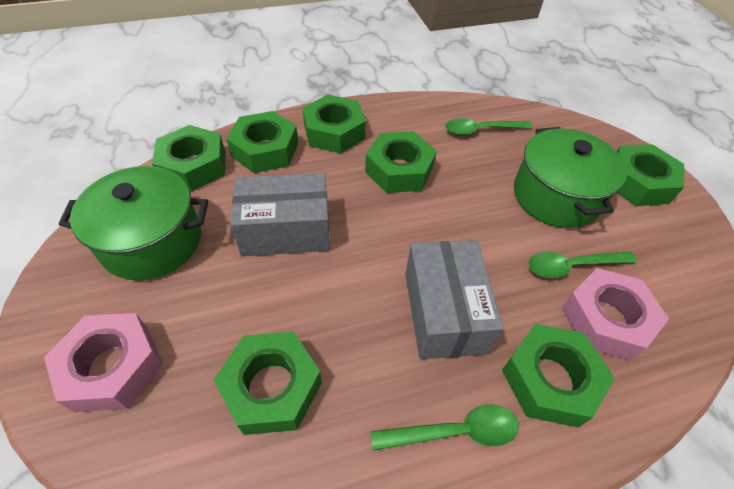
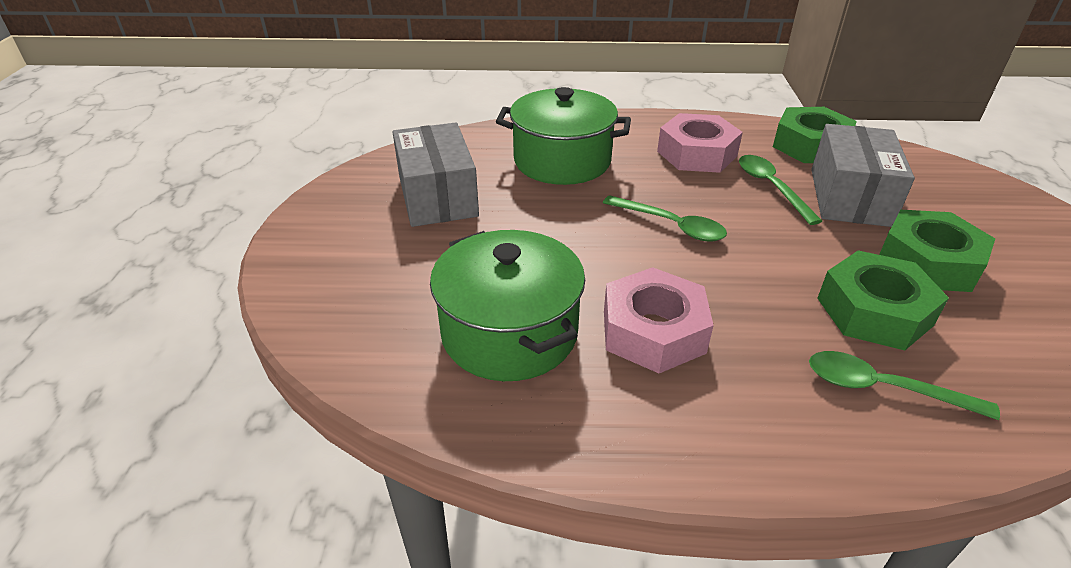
green nut: 7 -> 3

